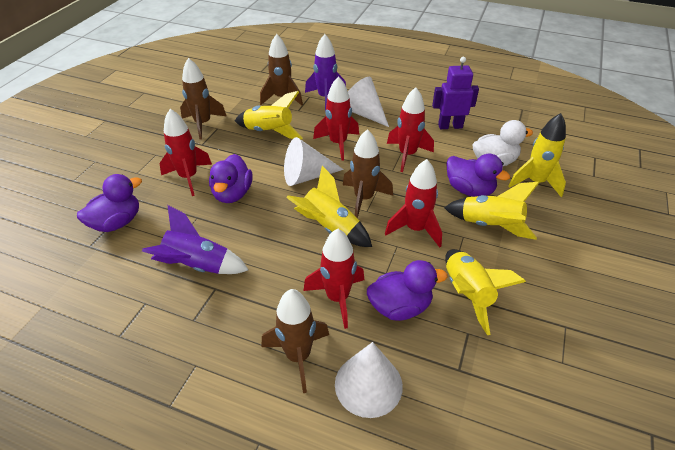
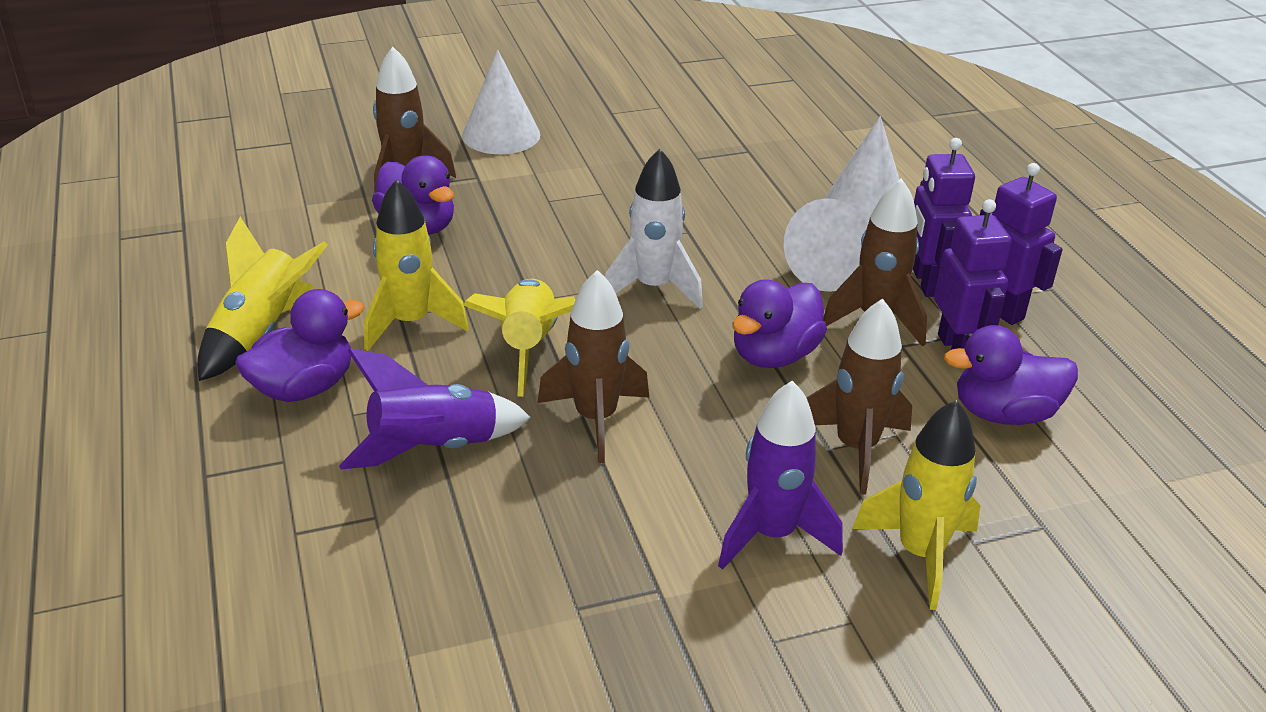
purple robot: 1 -> 3
red rocket: 5 -> 0
white duck: 1 -> 0
white rocket: 0 -> 1
yellow rocket: 5 -> 4

